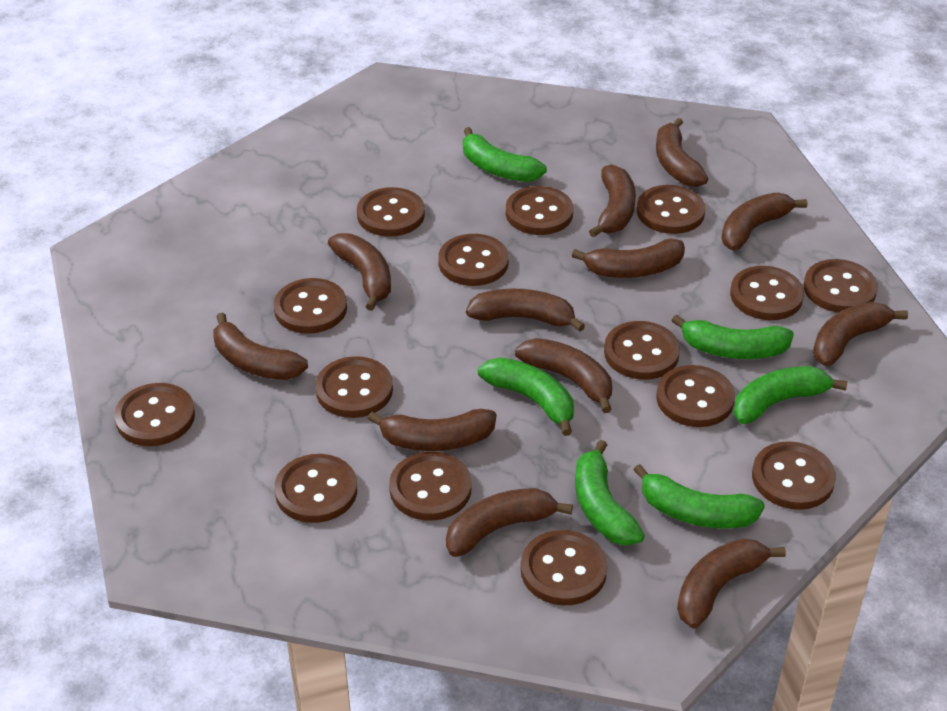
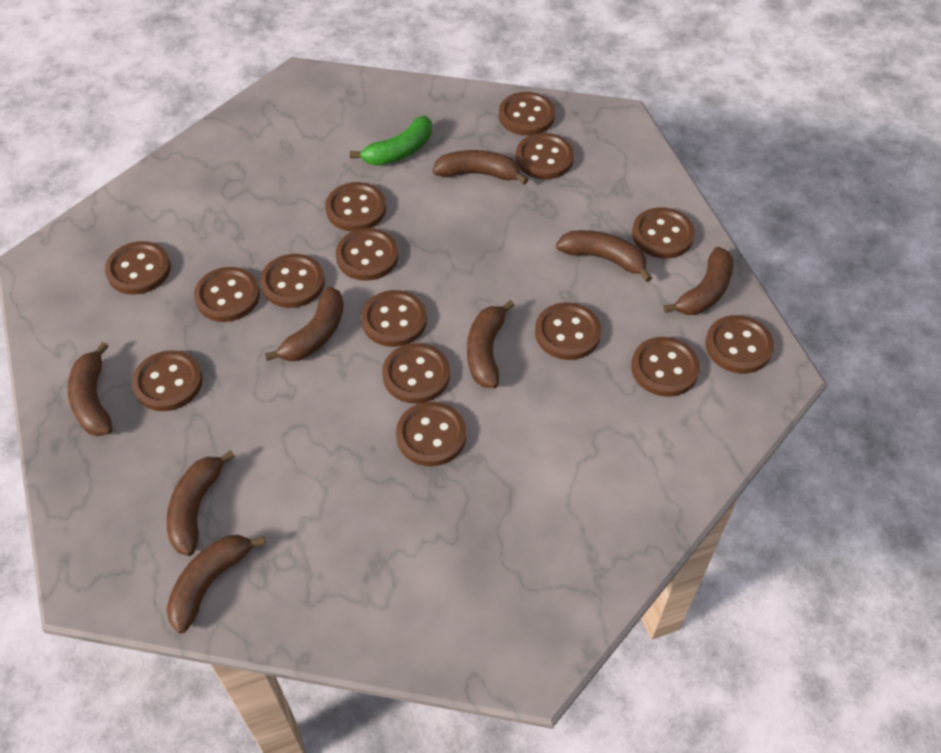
brown banana: 12 -> 8
green banana: 6 -> 1

